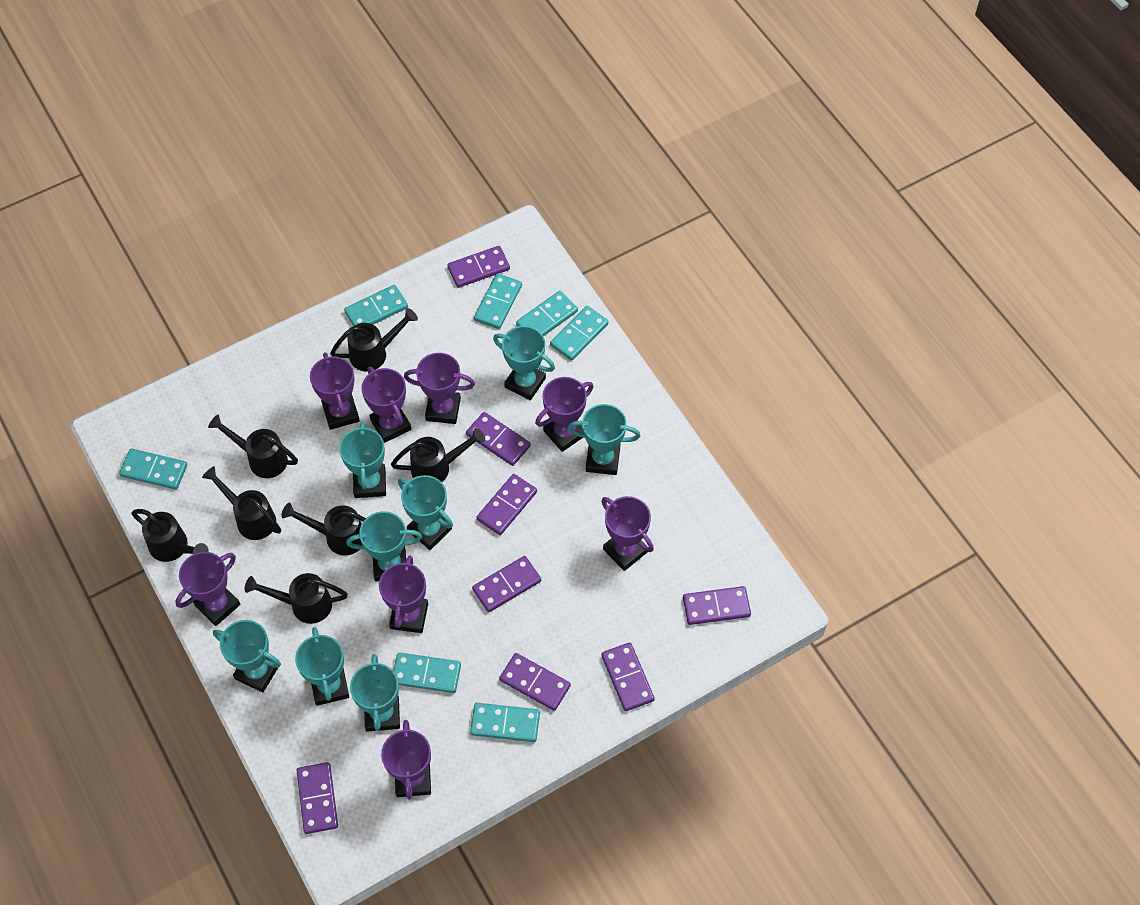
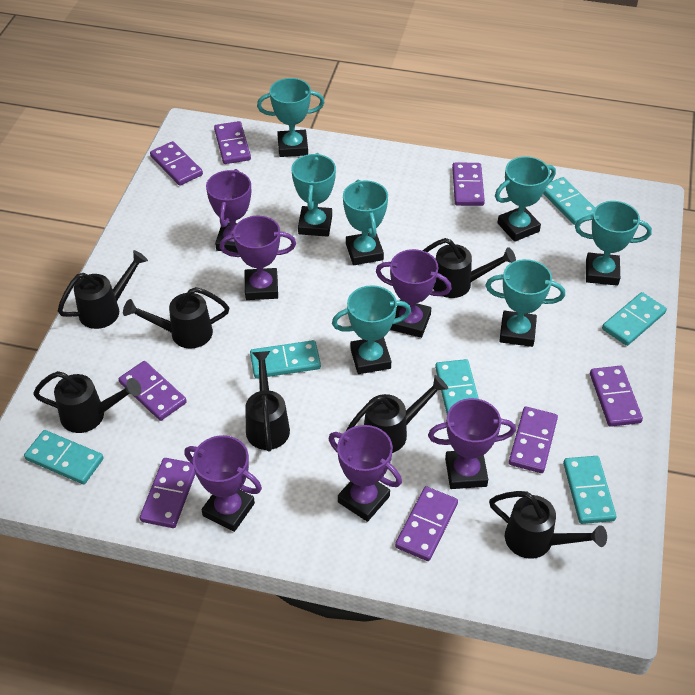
purple trophy: 8 -> 6
turquoise domino: 7 -> 6
turquoise trophy: 8 -> 7

